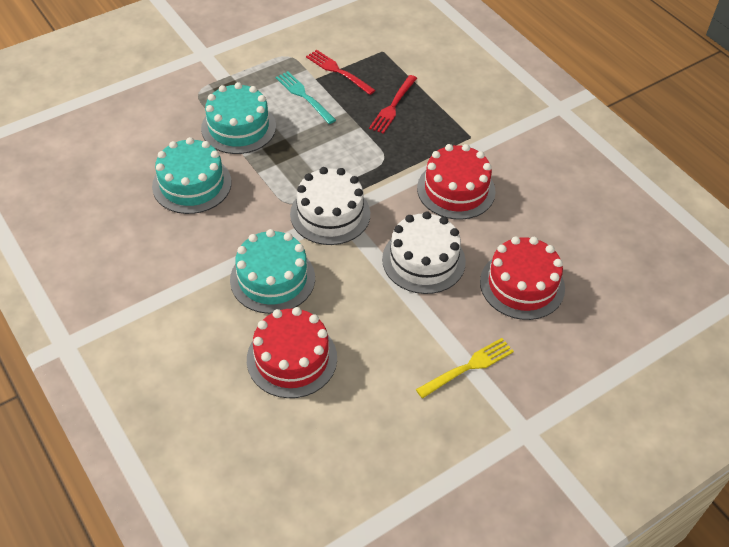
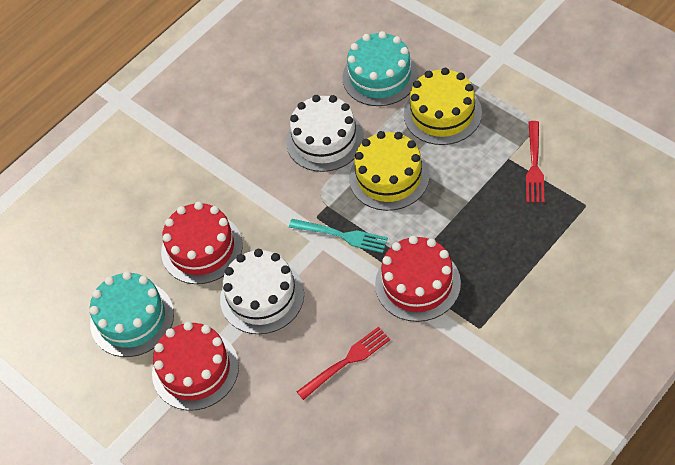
turquoise cake: 3 -> 2
yellow cake: 0 -> 2
yellow fork: 1 -> 0

